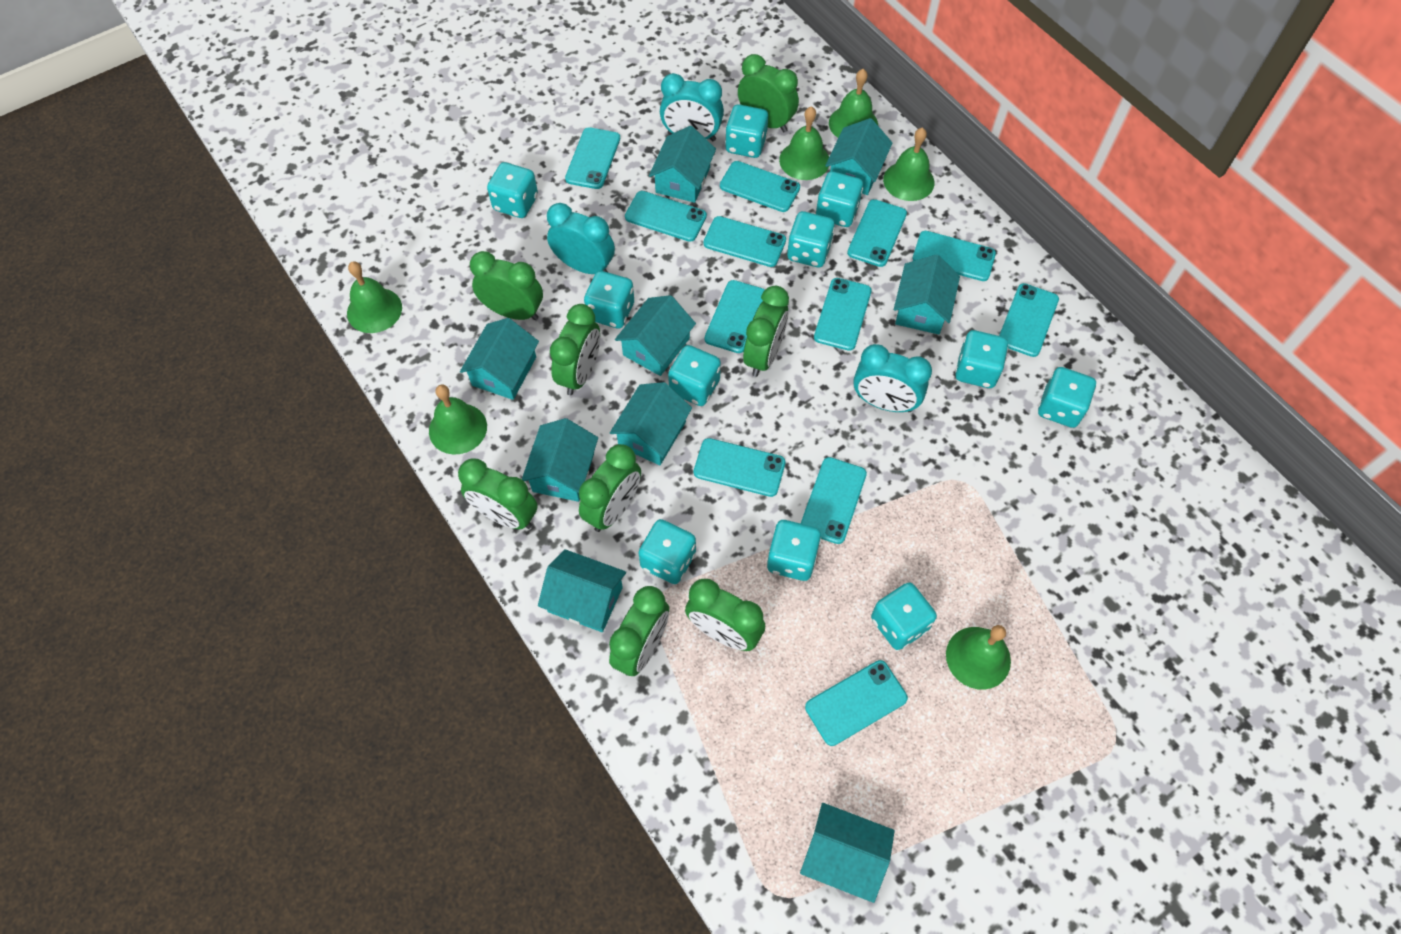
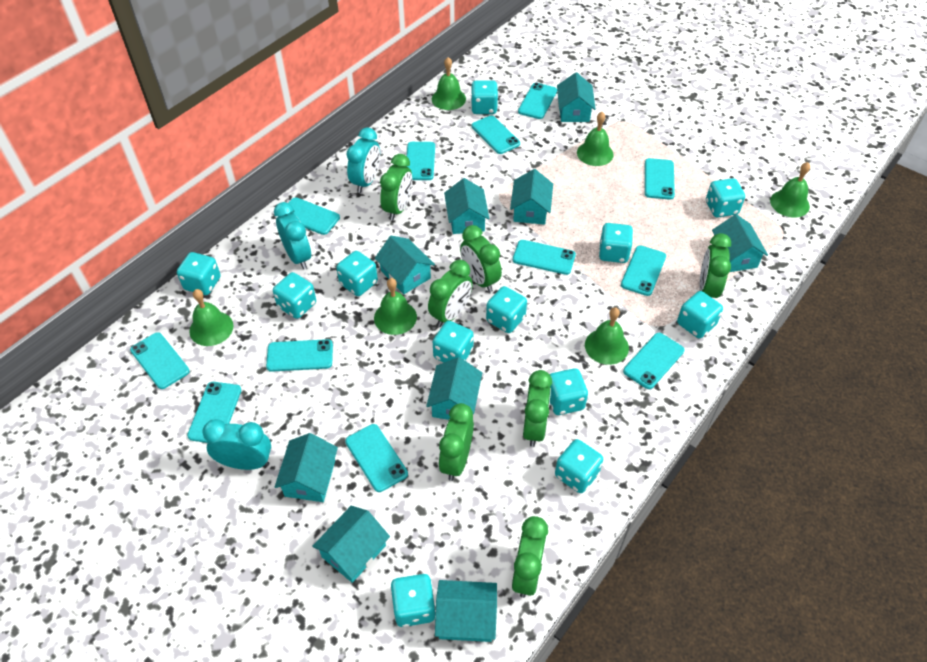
green clock: 8 -> 7
turquoise dice: 11 -> 12

